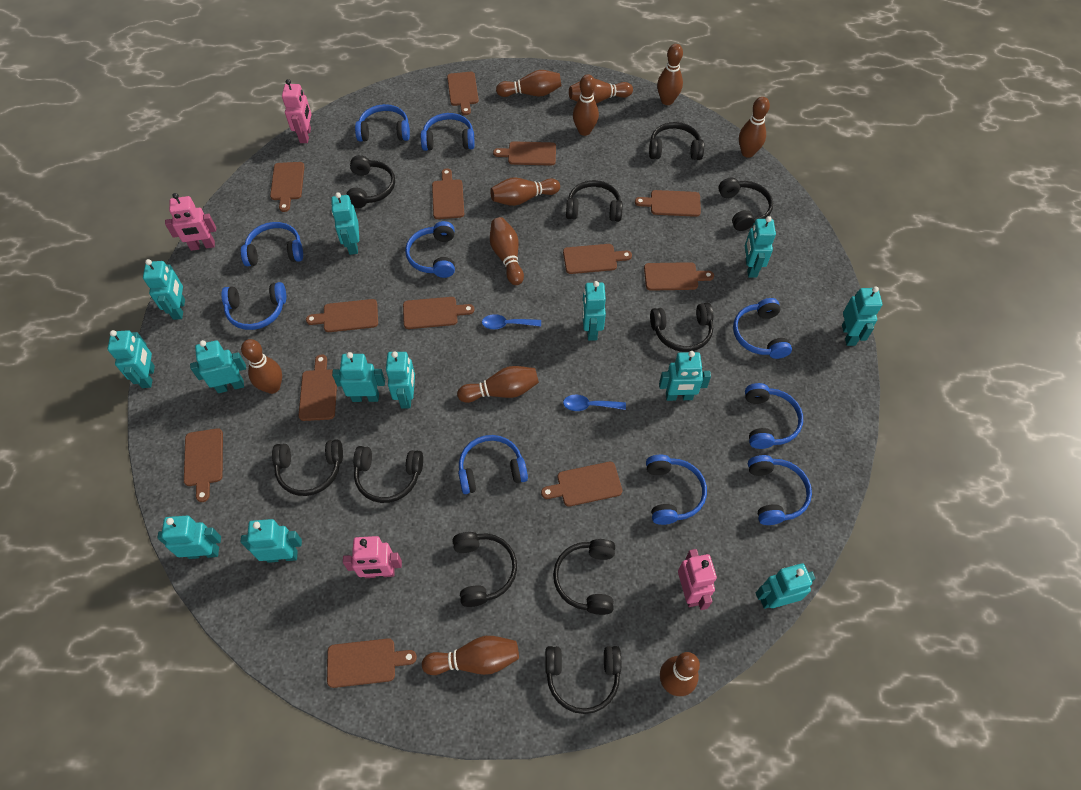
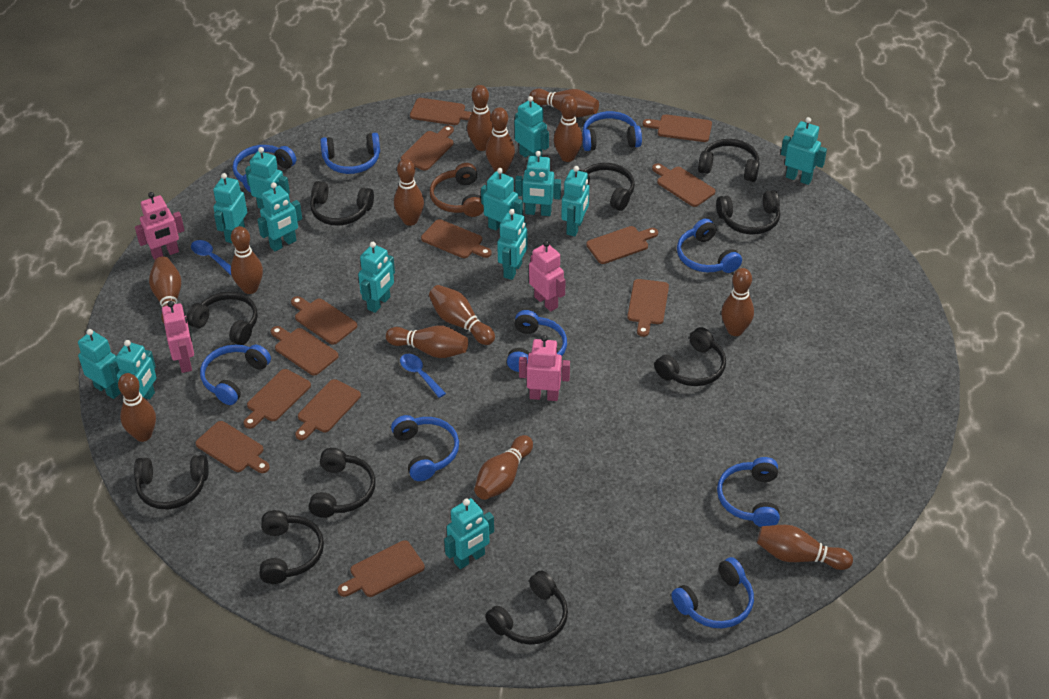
blue headphones: 10 -> 9
brown bowling pin: 11 -> 13
brown headphones: 0 -> 1

